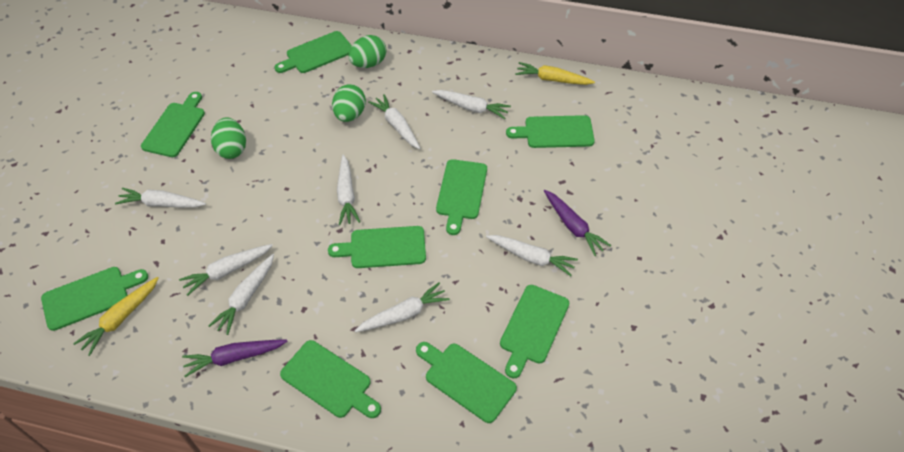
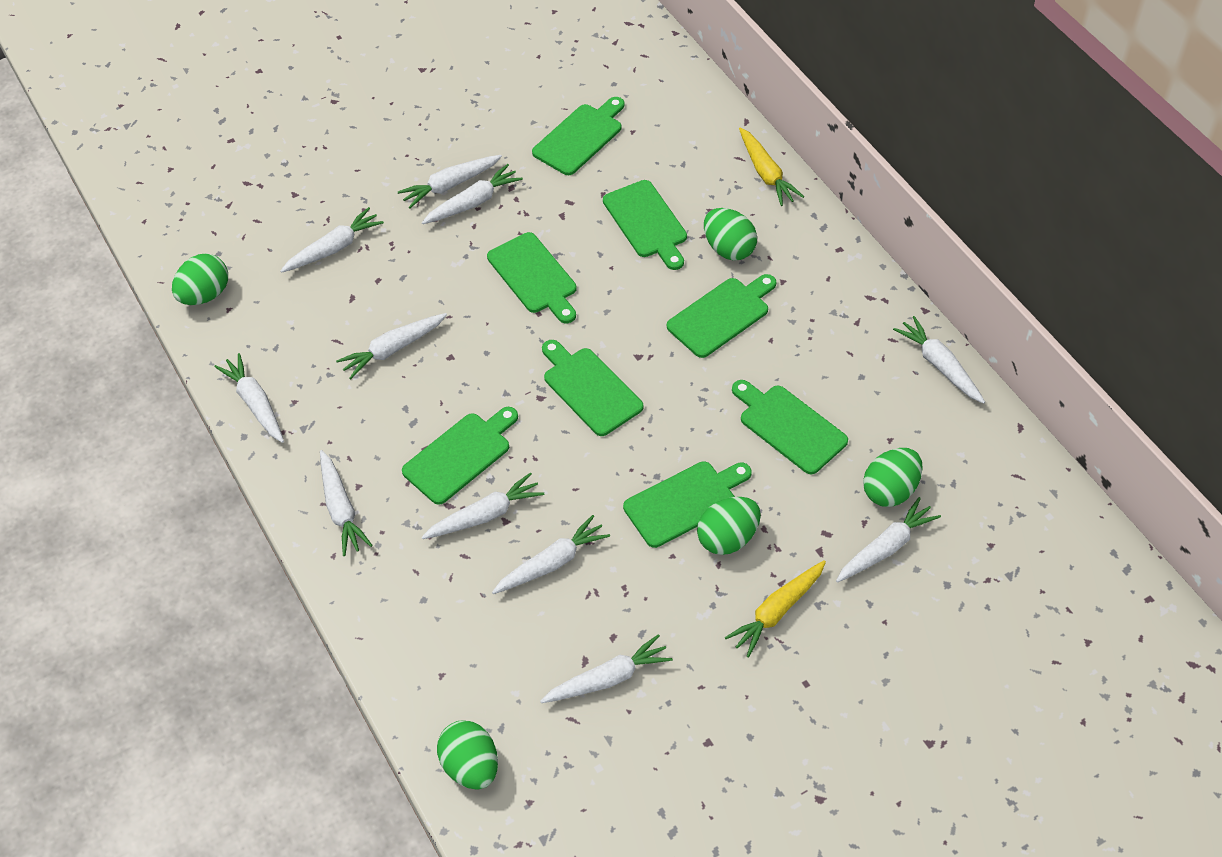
green cutting board: 9 -> 8
green egg: 3 -> 5
purple carrot: 2 -> 0
white carrot: 8 -> 11

